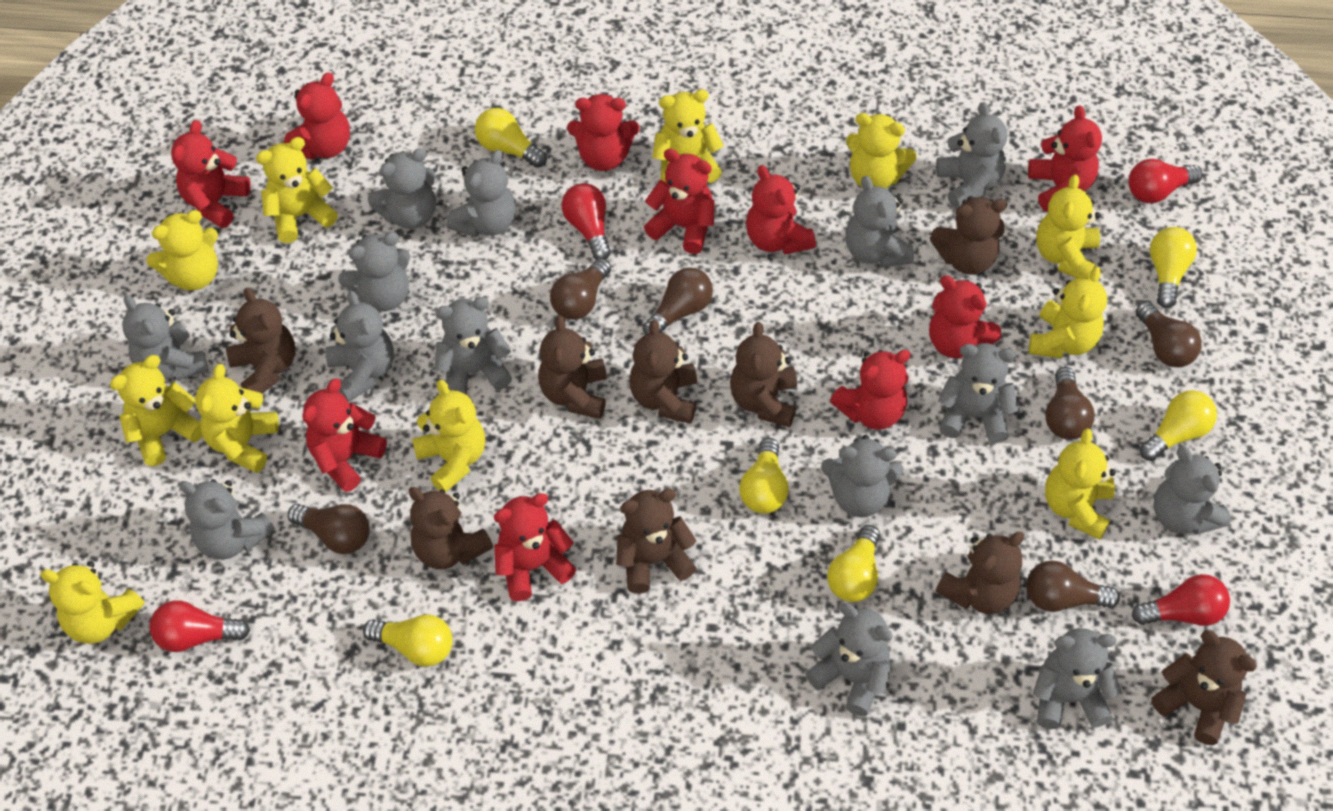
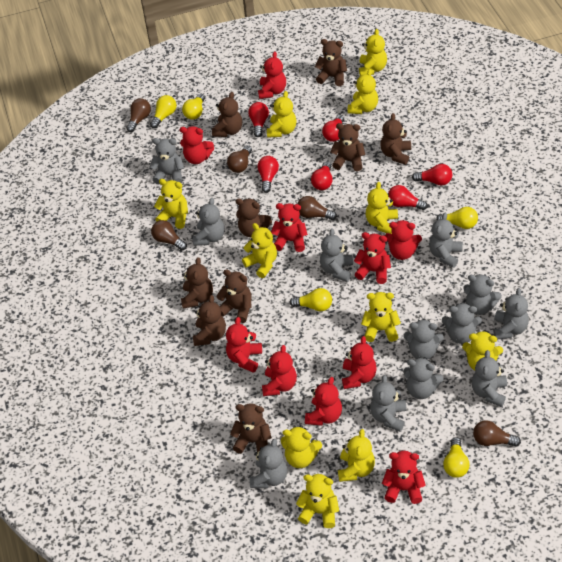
brown light bulb: 6 -> 5
grey teddy bear: 14 -> 12
red light bulb: 4 -> 6
yellow light bulb: 6 -> 5

